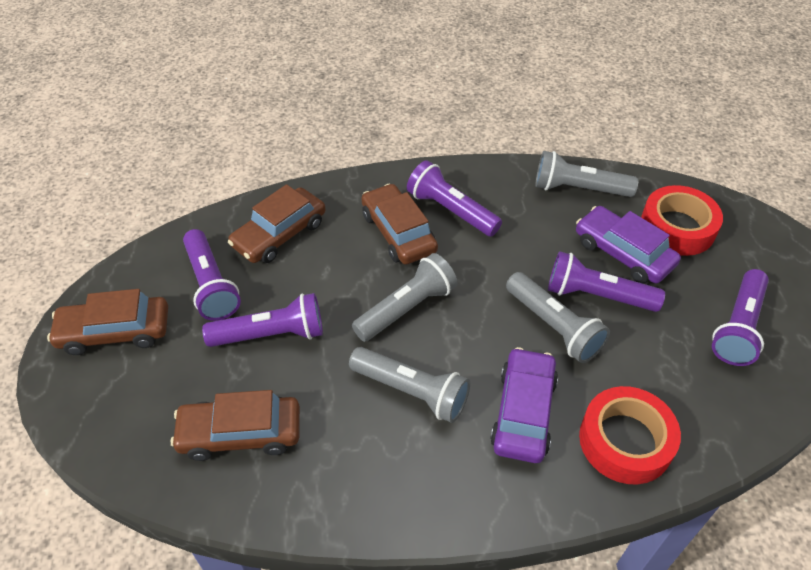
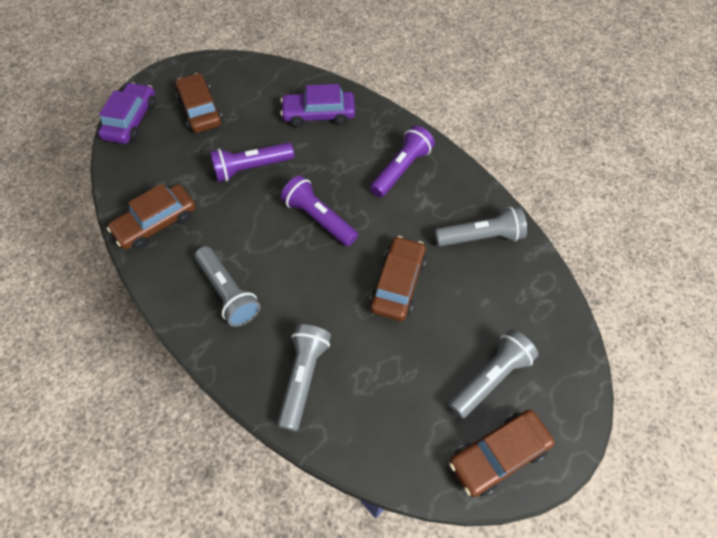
purple flashlight: 5 -> 3
red tape: 2 -> 0

